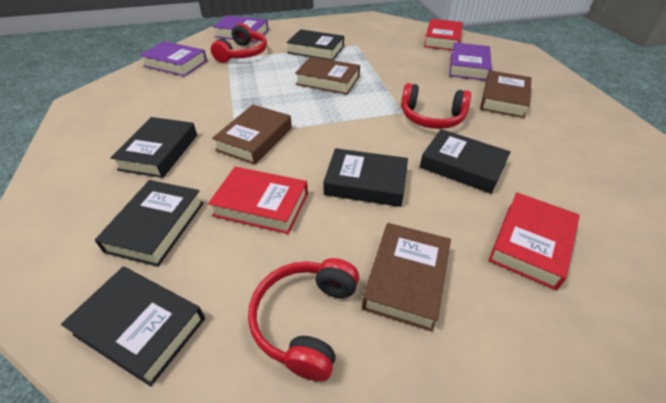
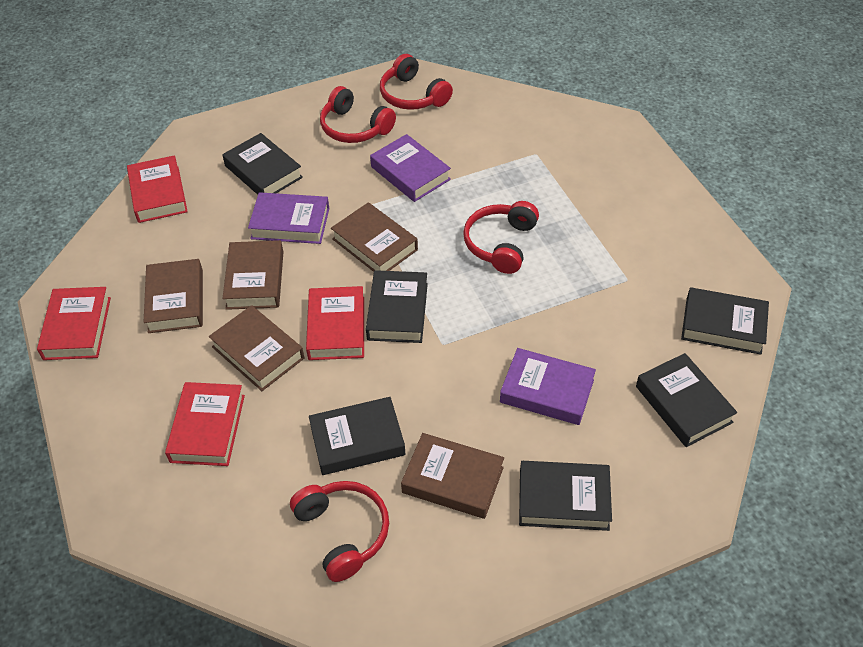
brown book: 4 -> 5
red book: 3 -> 4
red headphones: 3 -> 4

